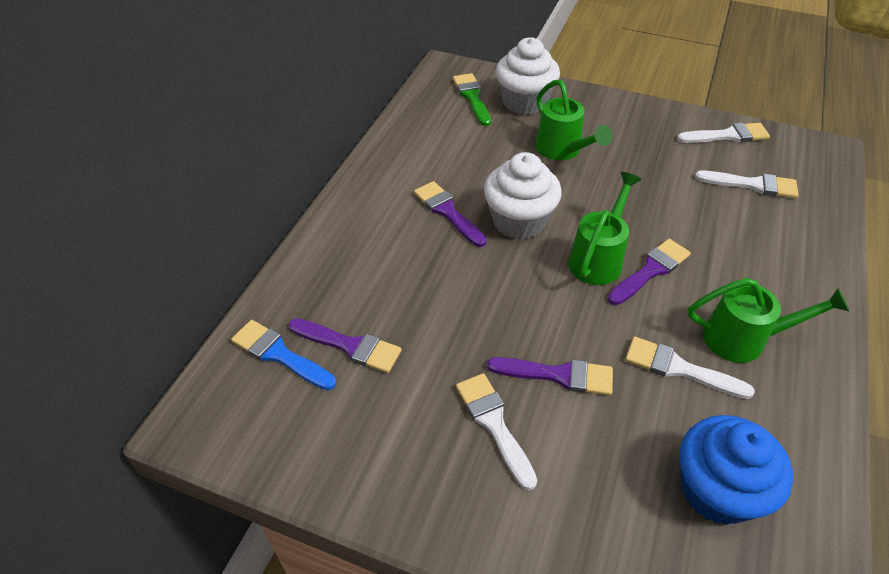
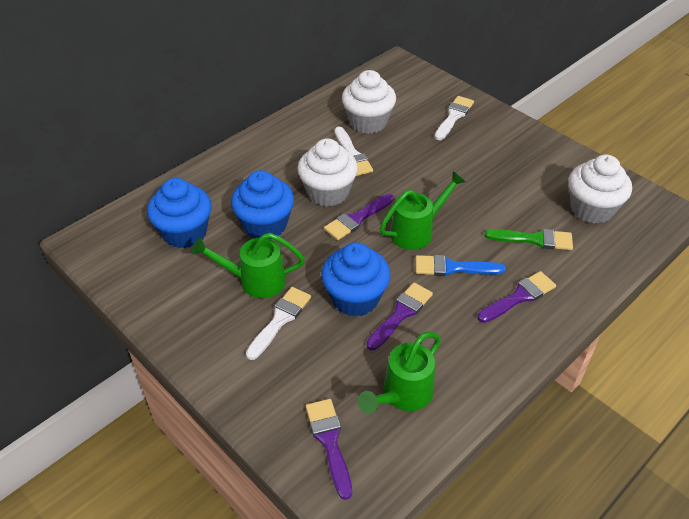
blue cupcake: 1 -> 3
white brush: 4 -> 3
white cupcake: 2 -> 3

